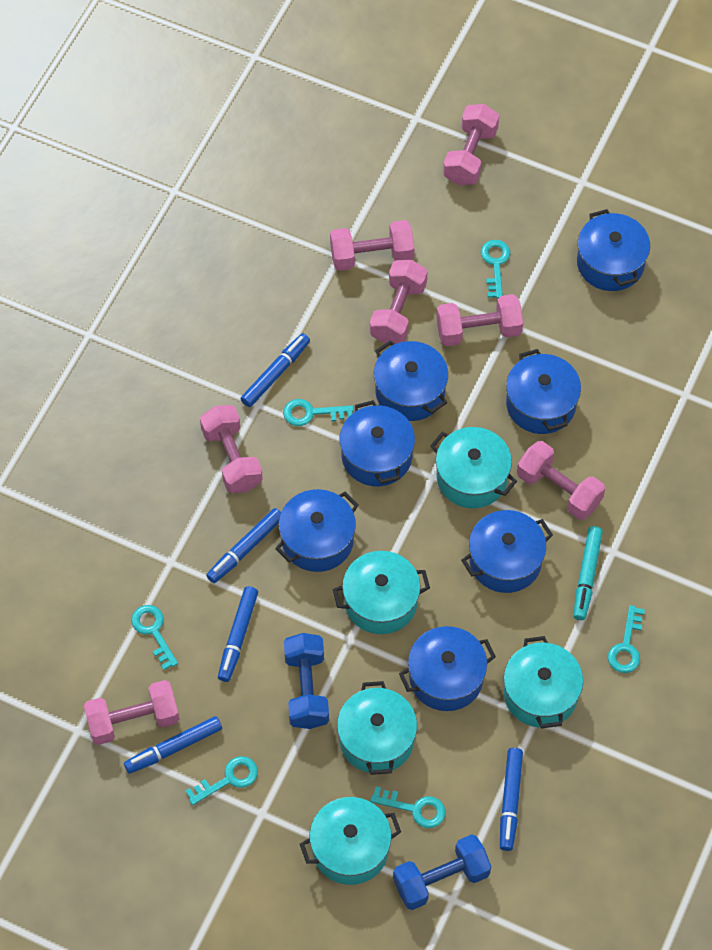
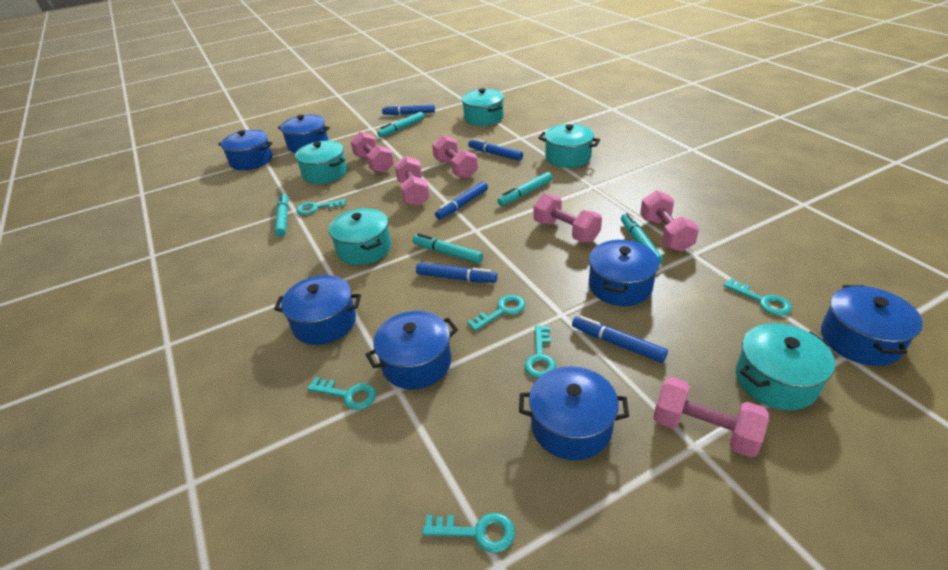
blue dumbbell: 2 -> 0
pink dumbbell: 7 -> 6
turquoise marker: 1 -> 5

